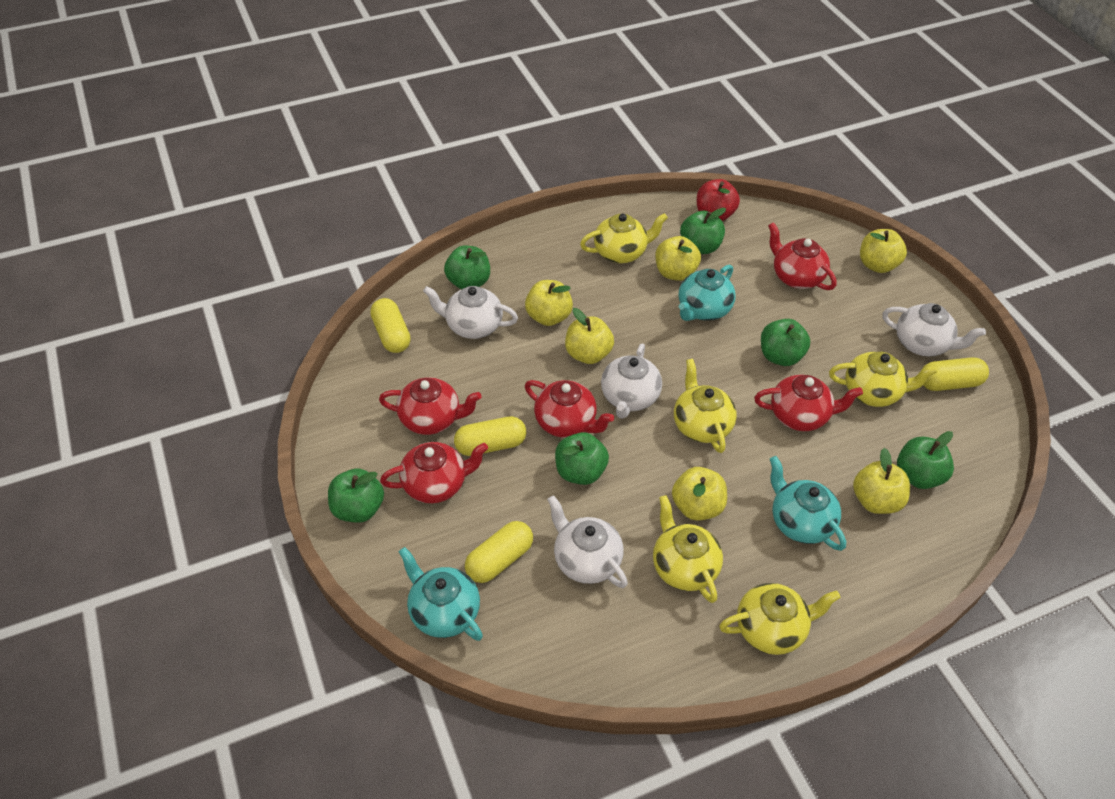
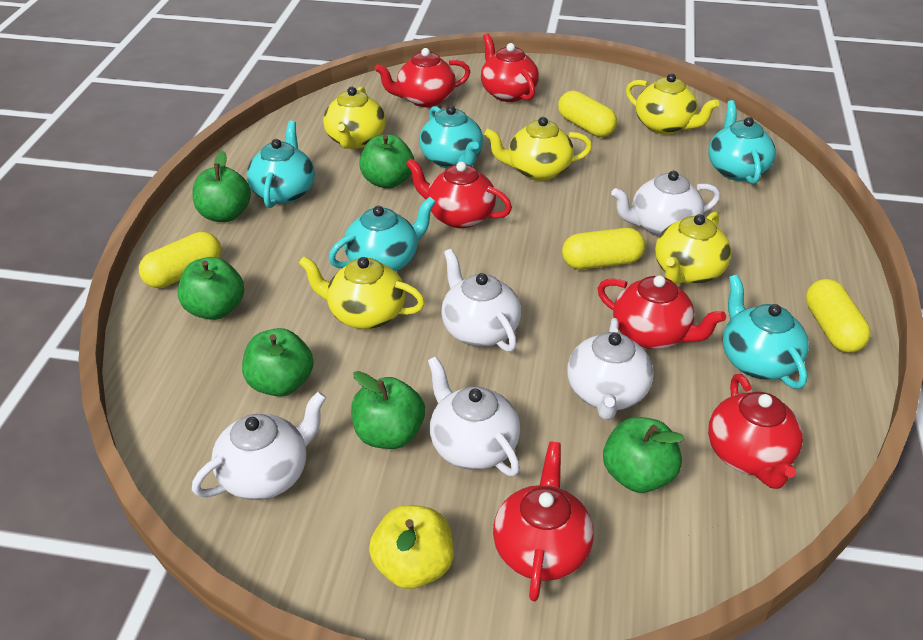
red apple: 1 -> 0
red teapot: 5 -> 6
turquoise teapot: 3 -> 5
white teapot: 4 -> 5
yellow apple: 6 -> 1

